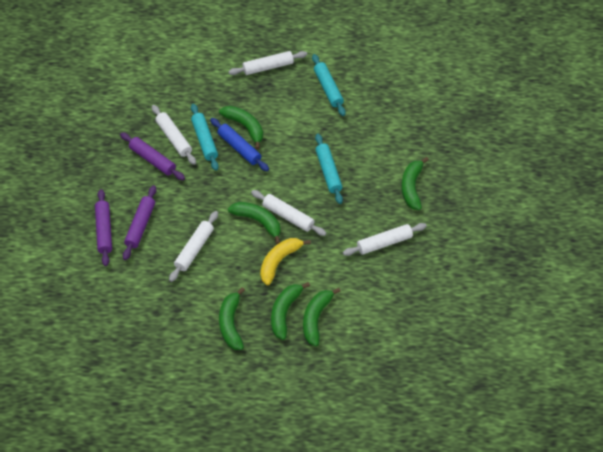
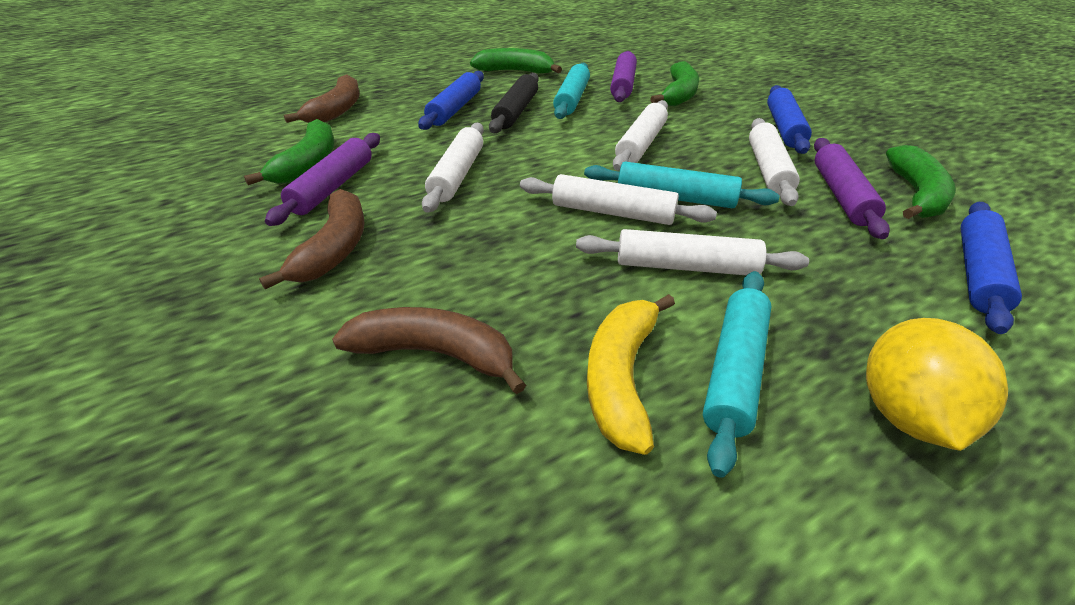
black rolling pin: 0 -> 1
blue rolling pin: 1 -> 3
brown banana: 0 -> 3
green banana: 6 -> 4
yellow lemon: 0 -> 1

